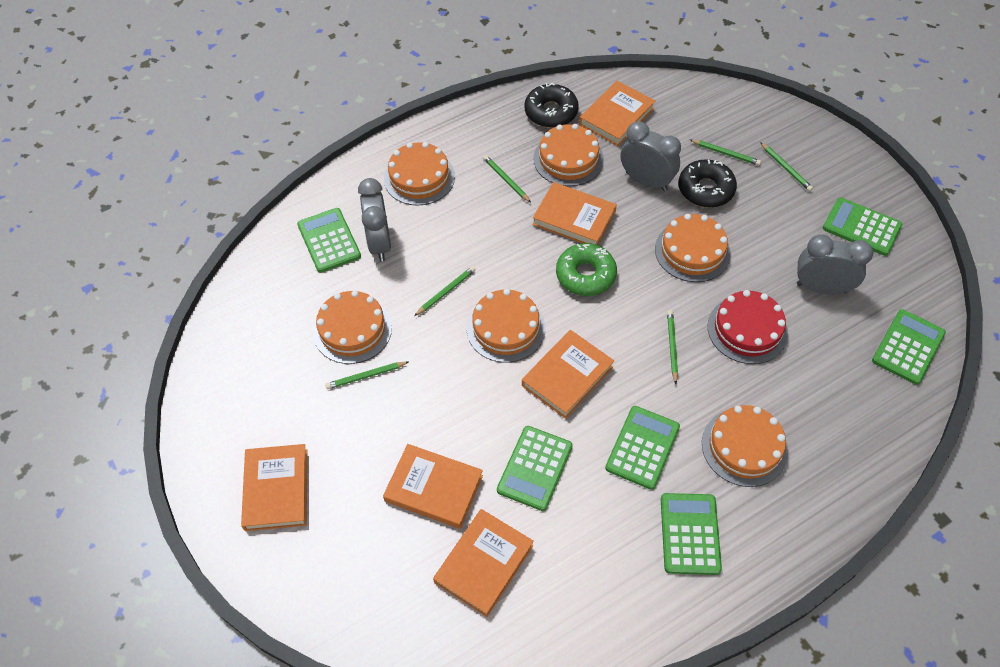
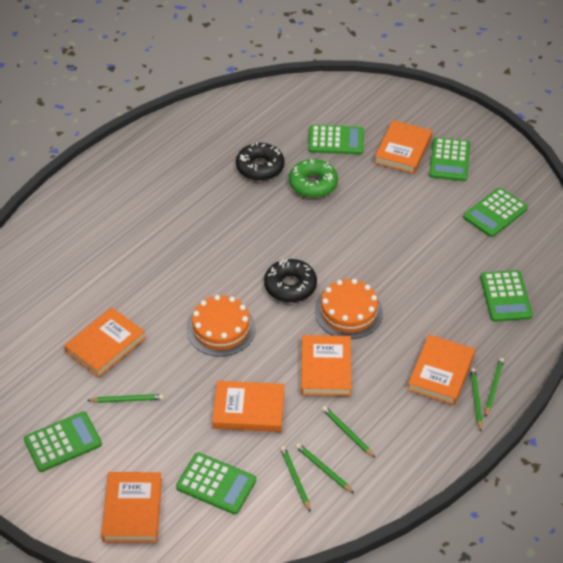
grey clock: 3 -> 0
orange cake: 6 -> 2
red cake: 1 -> 0

